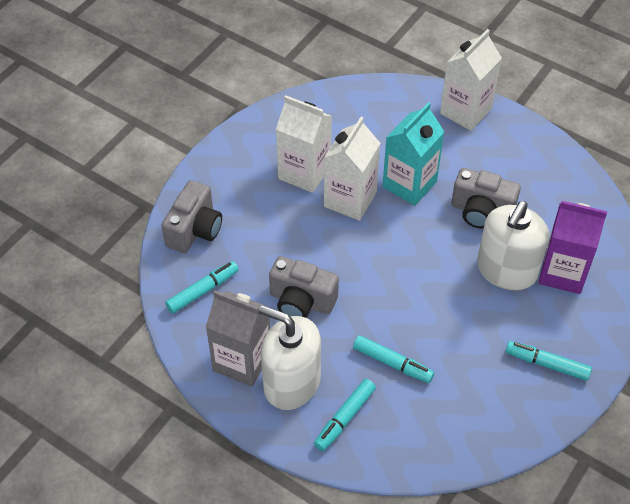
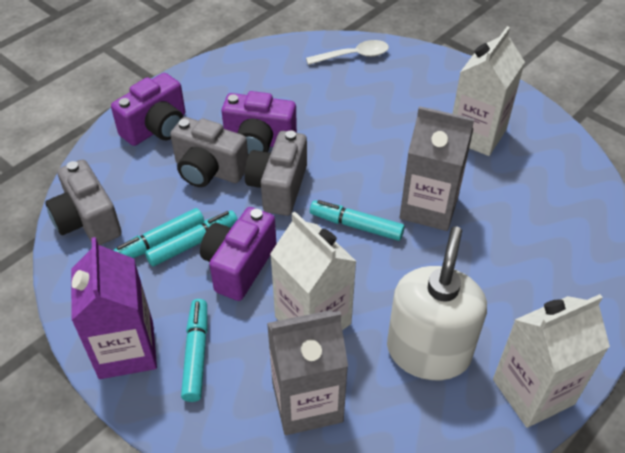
grey carton: 1 -> 2
purple camera: 0 -> 3
turquoise carton: 1 -> 0
white soap dispenser: 2 -> 1
white spoon: 0 -> 1

